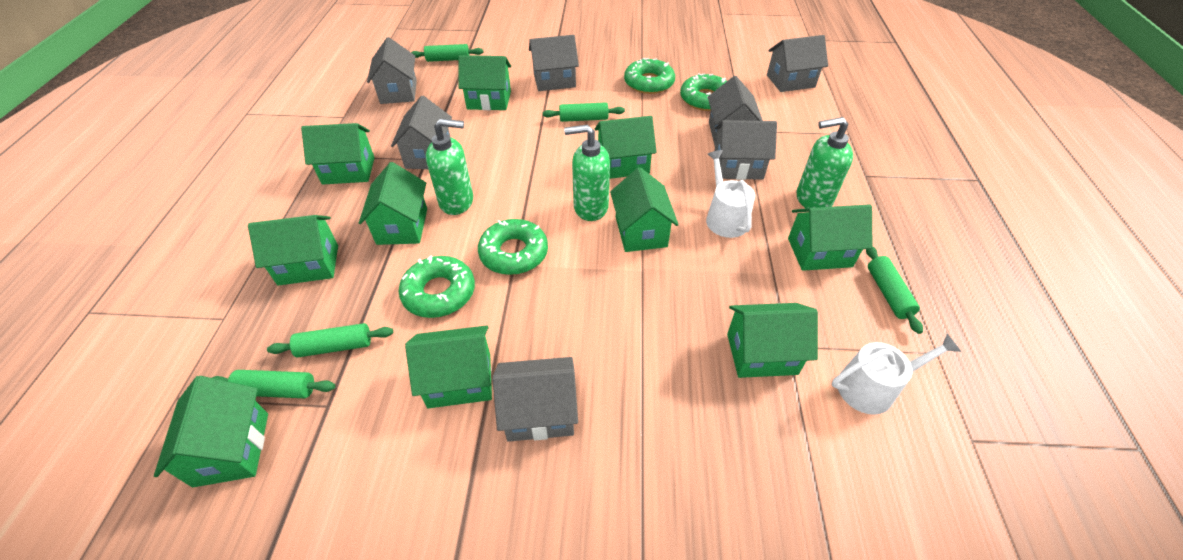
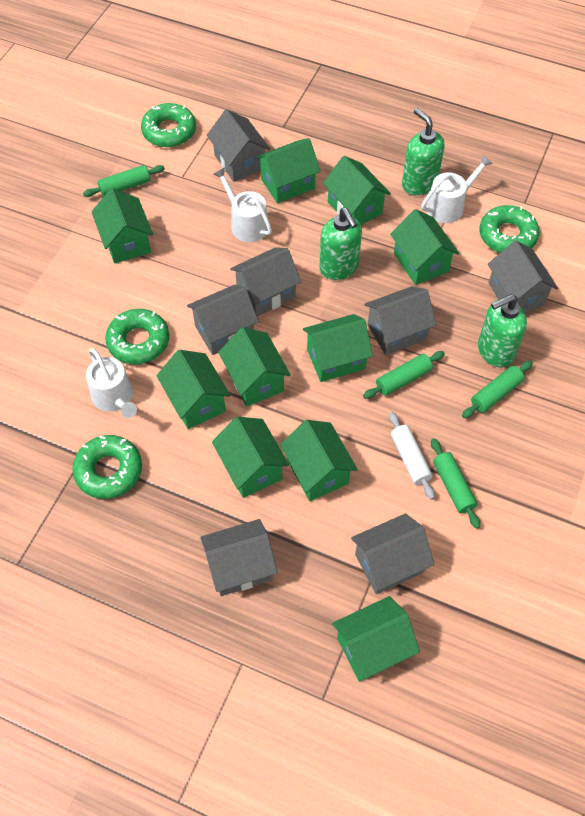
green rolling pin: 5 -> 4
white rolling pin: 0 -> 1
white watering can: 2 -> 3

